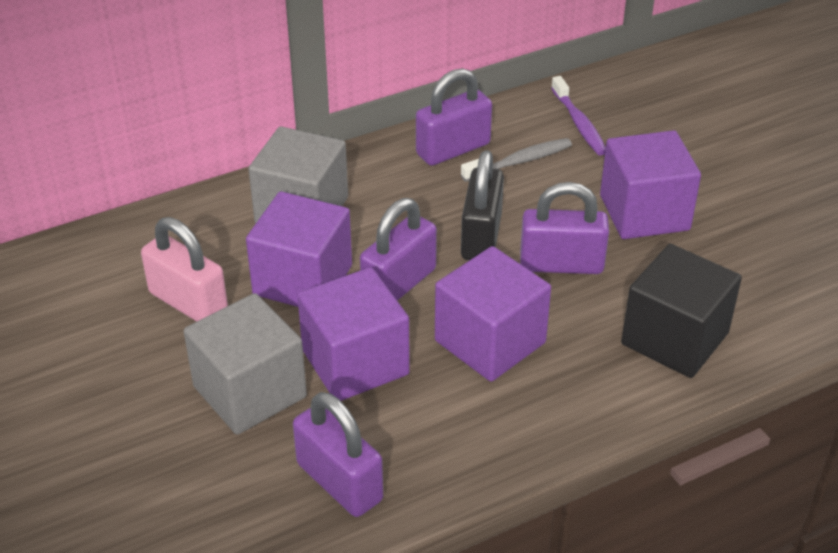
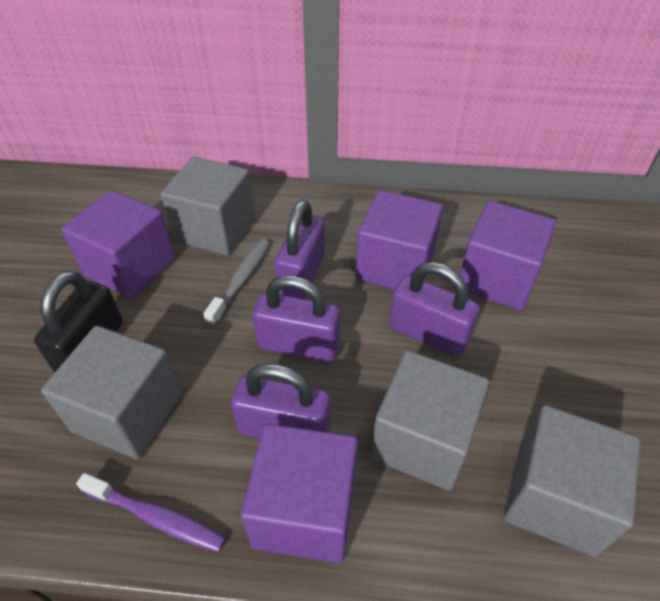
black cube: 1 -> 0
grey cube: 2 -> 4
pink padlock: 1 -> 0

